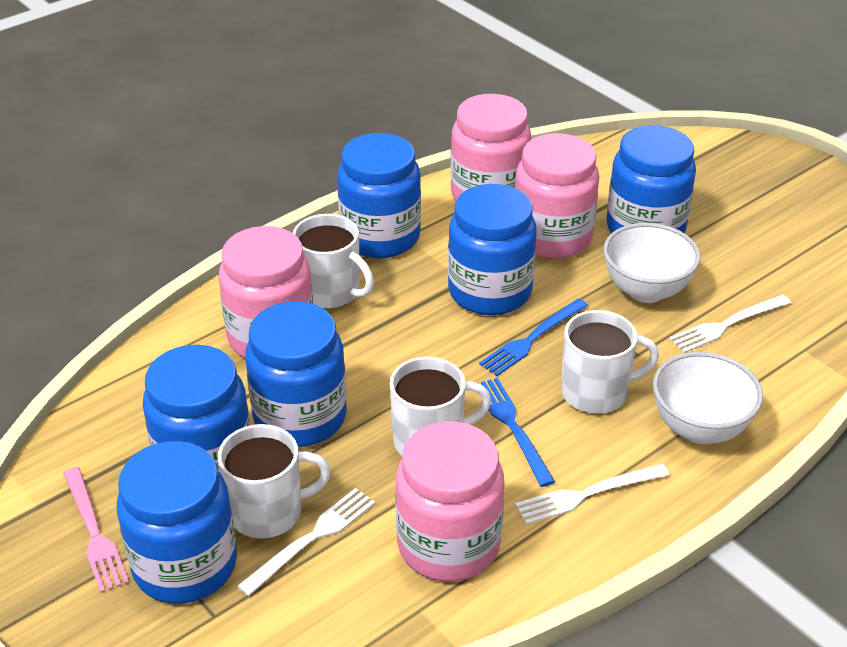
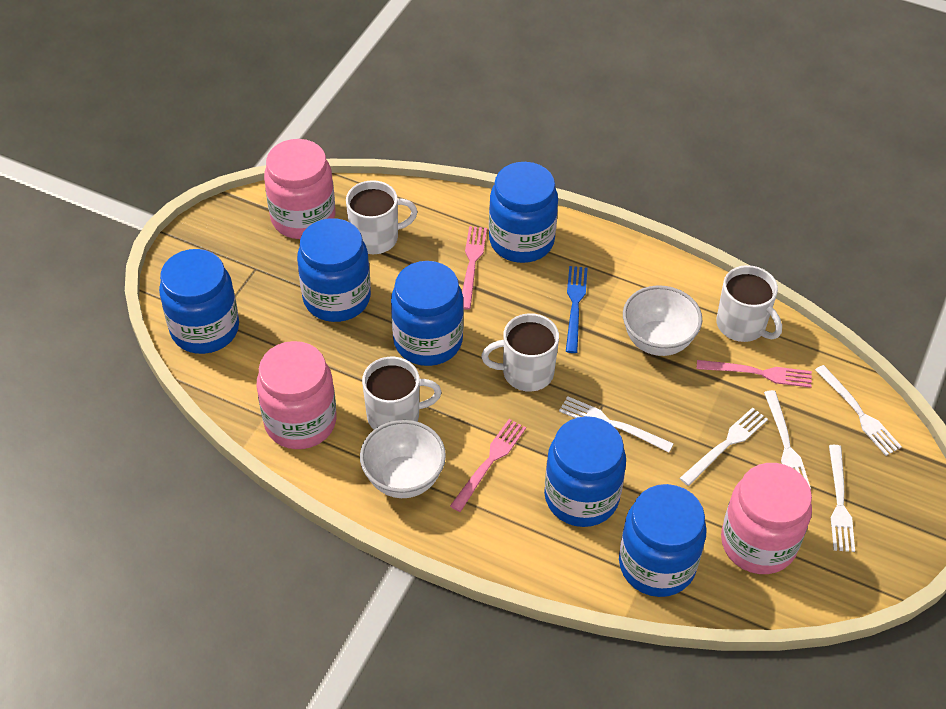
blue fork: 2 -> 1
pink fork: 1 -> 3
pink jar: 4 -> 3
white fork: 3 -> 5

